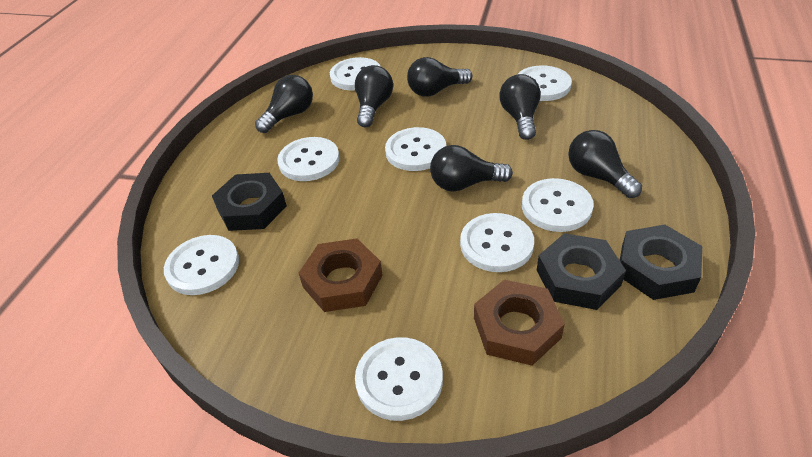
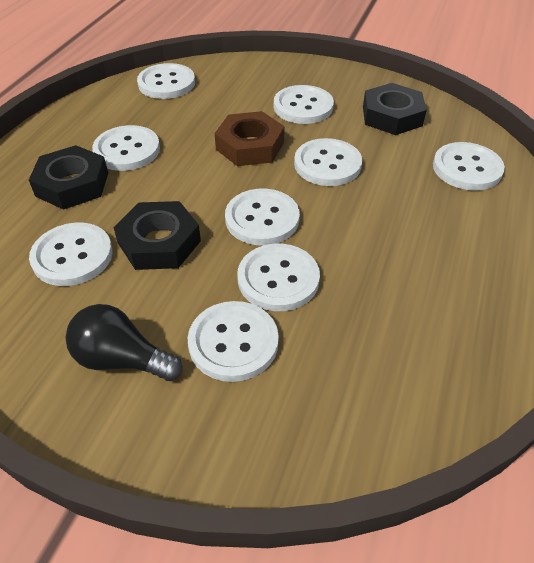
black light bulb: 6 -> 1
brown nut: 2 -> 1
white button: 8 -> 9

